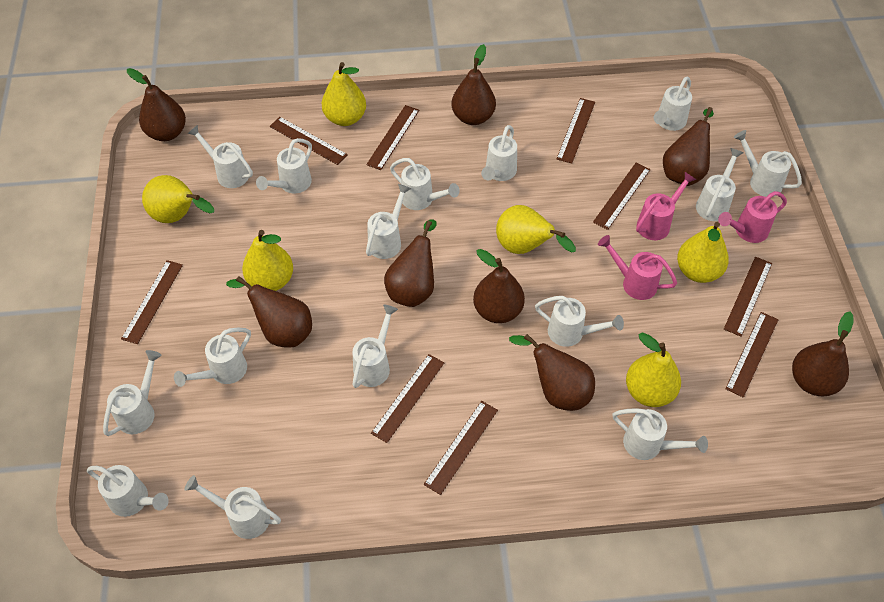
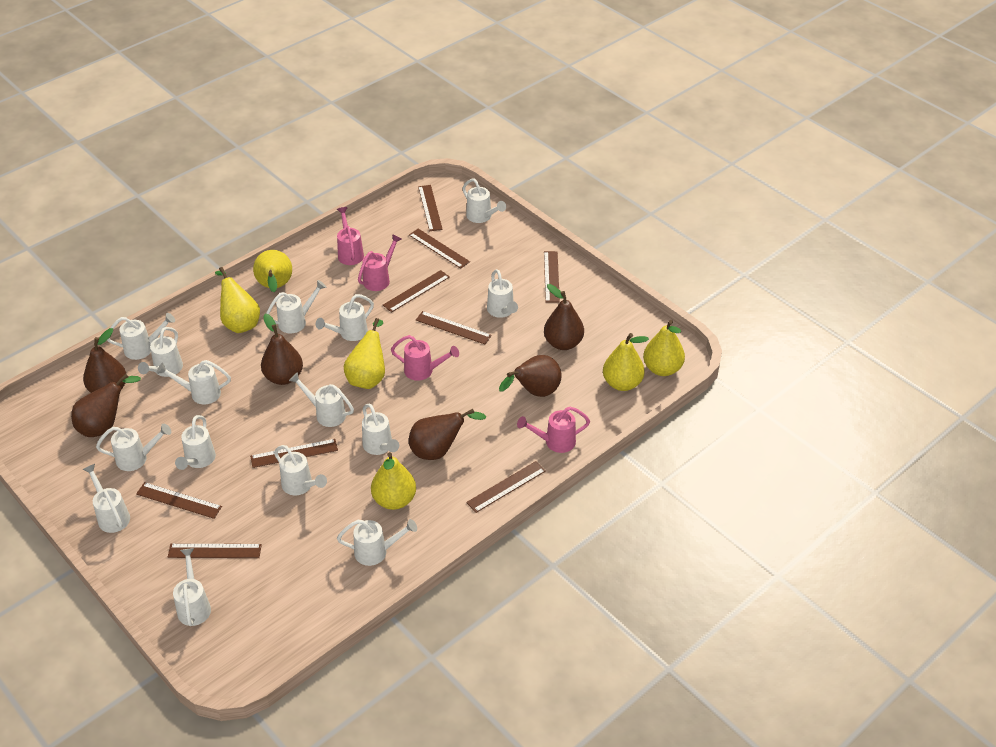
brown pear: 8 -> 6
pink watering can: 3 -> 4

